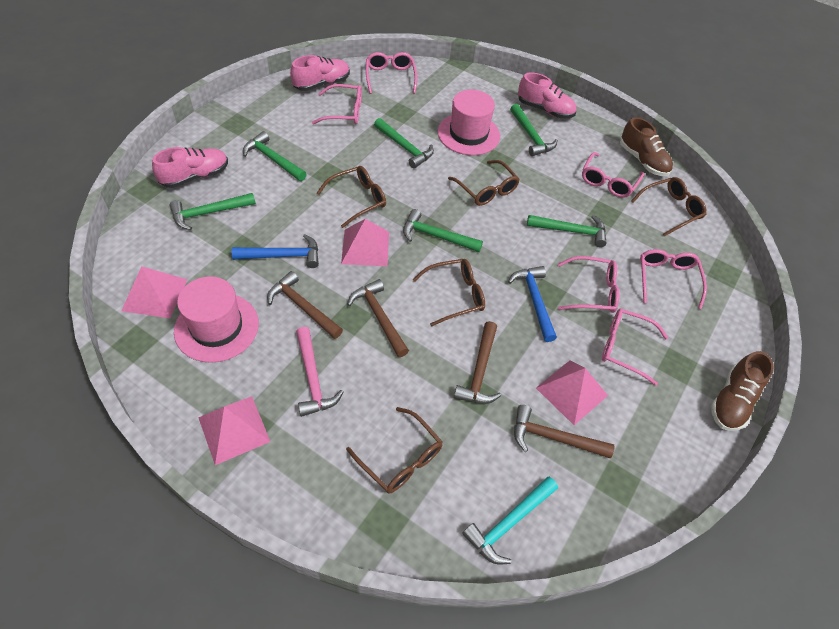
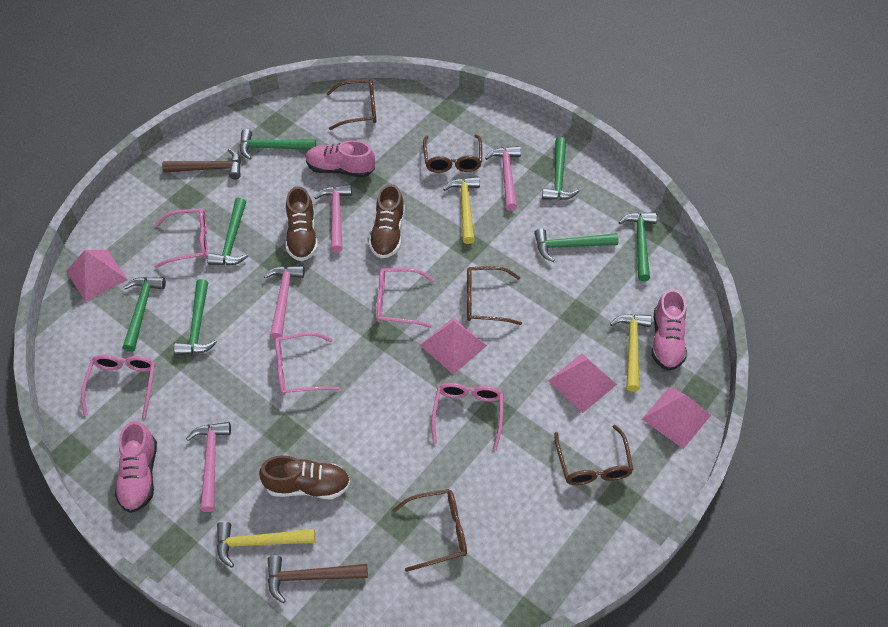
blue hammer: 2 -> 0
brown hammer: 4 -> 2
brown shoe: 2 -> 3
green hammer: 6 -> 7
pink glasses: 6 -> 5
pink hammer: 1 -> 4
pink hat: 2 -> 0
turquoise hammer: 1 -> 0
yellow hammer: 0 -> 3

